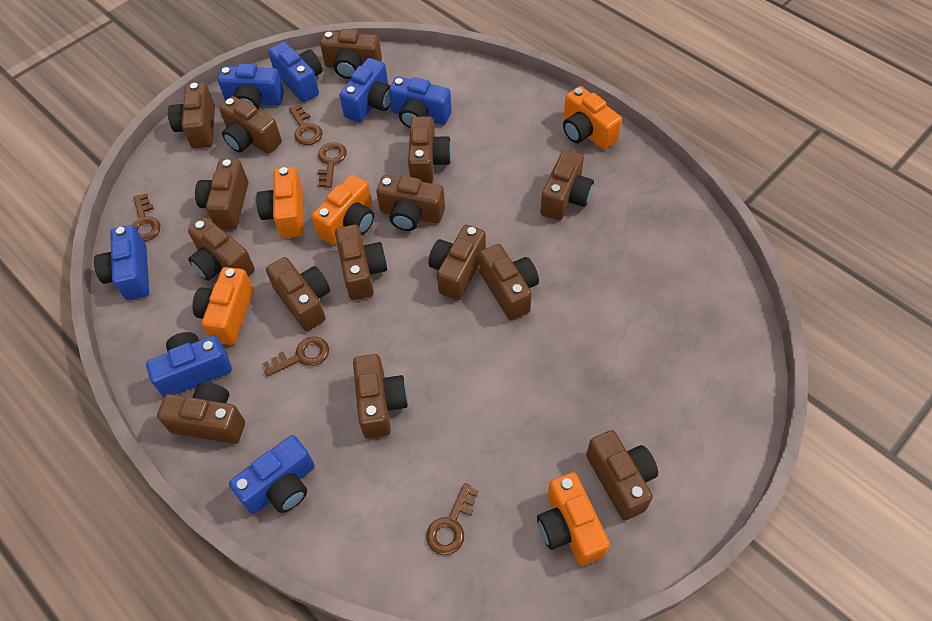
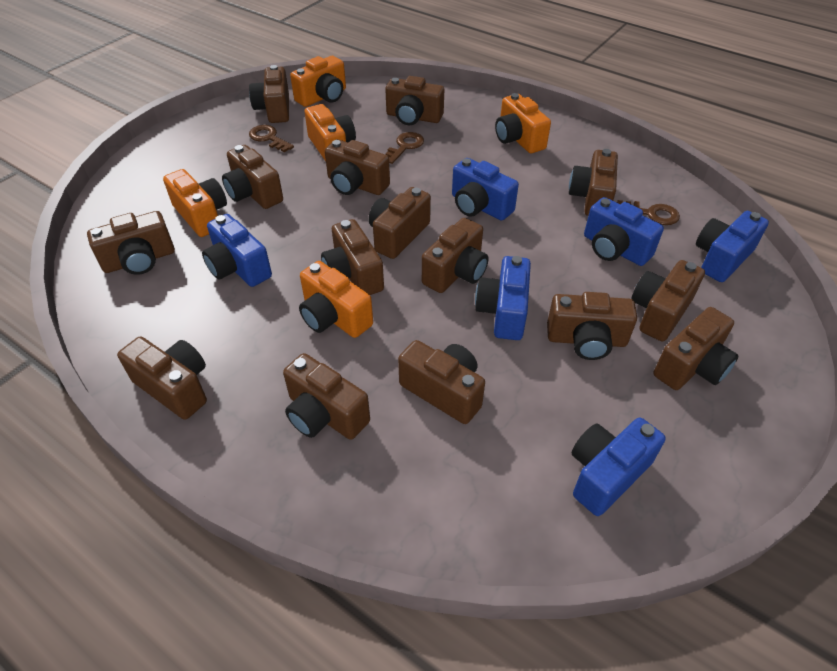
blue camera: 7 -> 6
brown key: 5 -> 3

